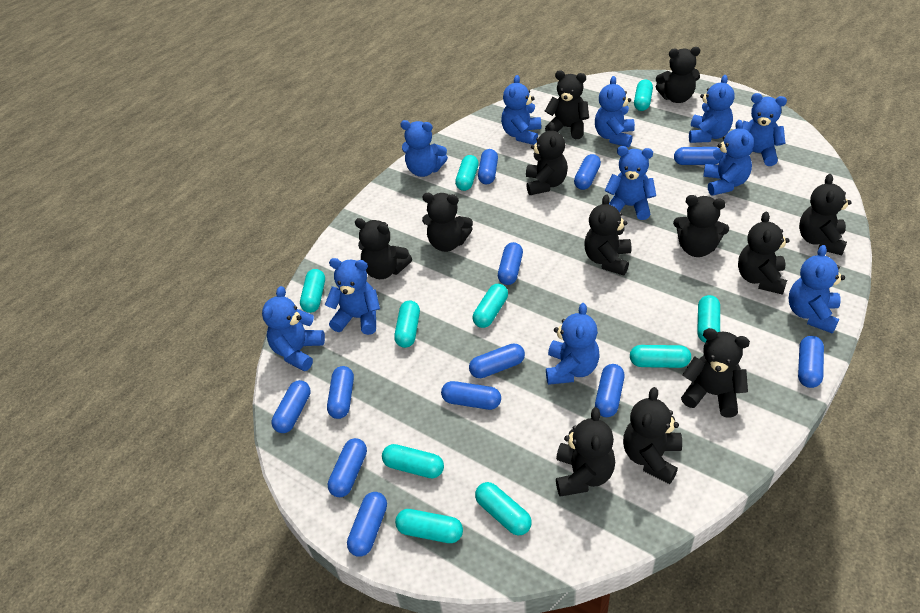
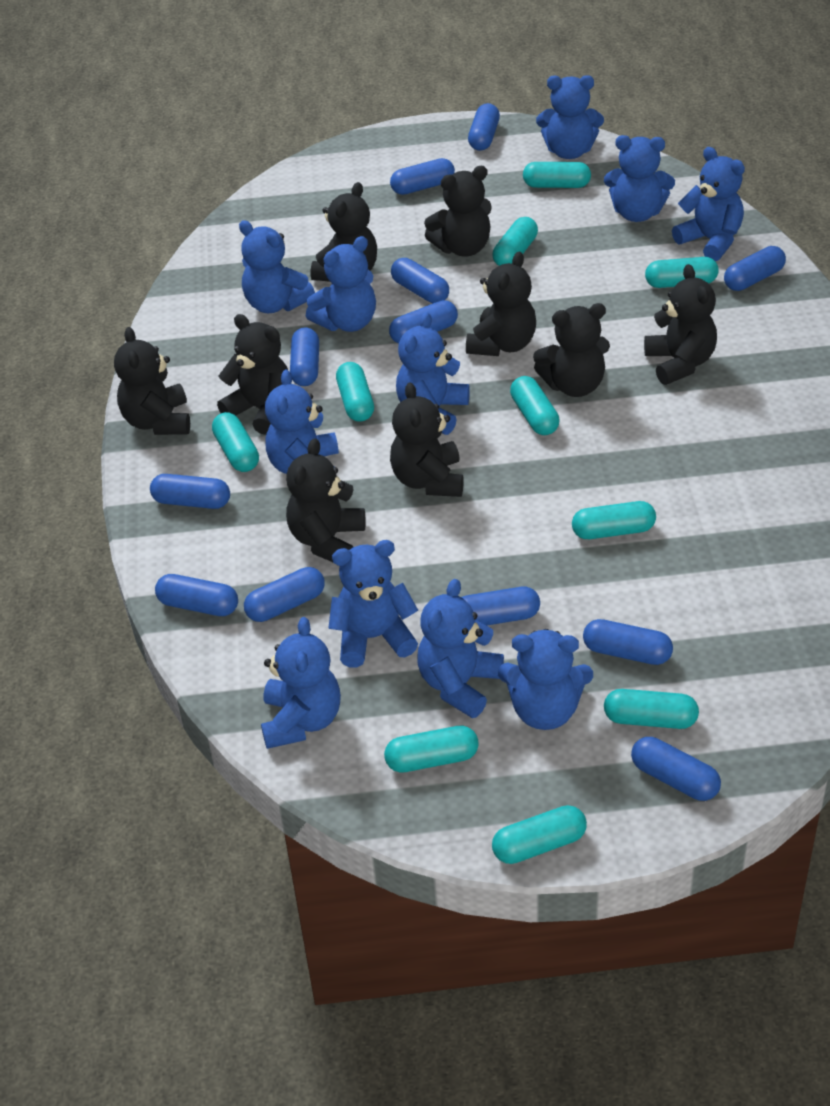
black teddy bear: 12 -> 9

